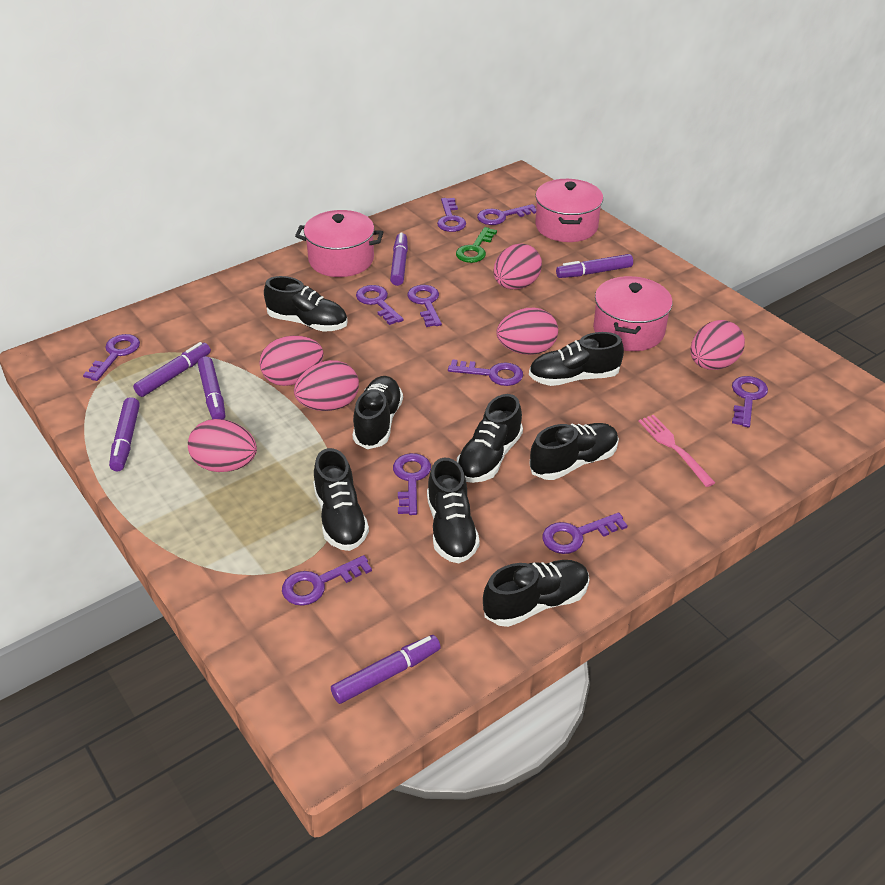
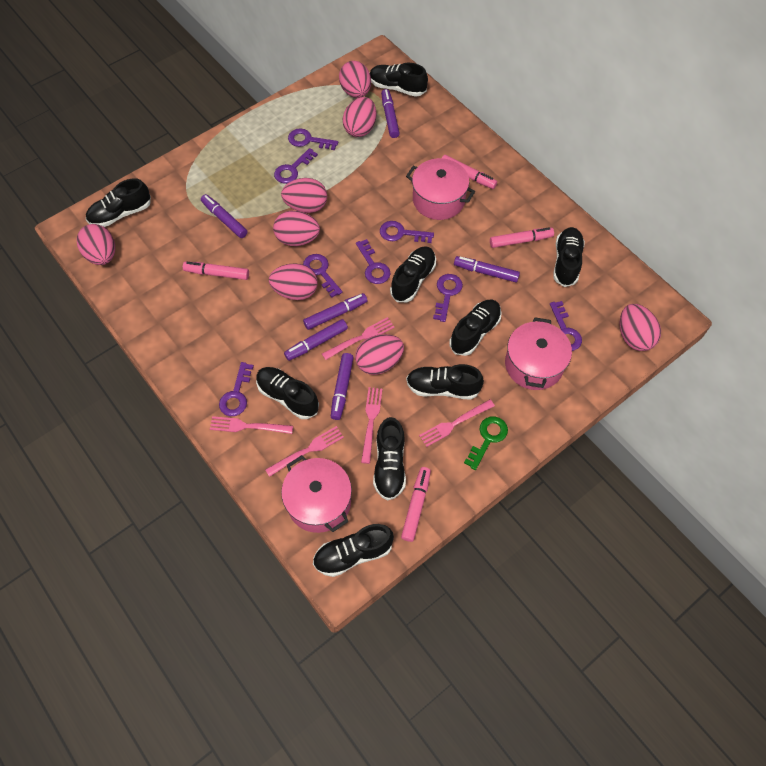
black shoe: 8 -> 9
pink egg: 6 -> 8
pink fork: 1 -> 5
pink marker: 0 -> 4
purple key: 10 -> 8

